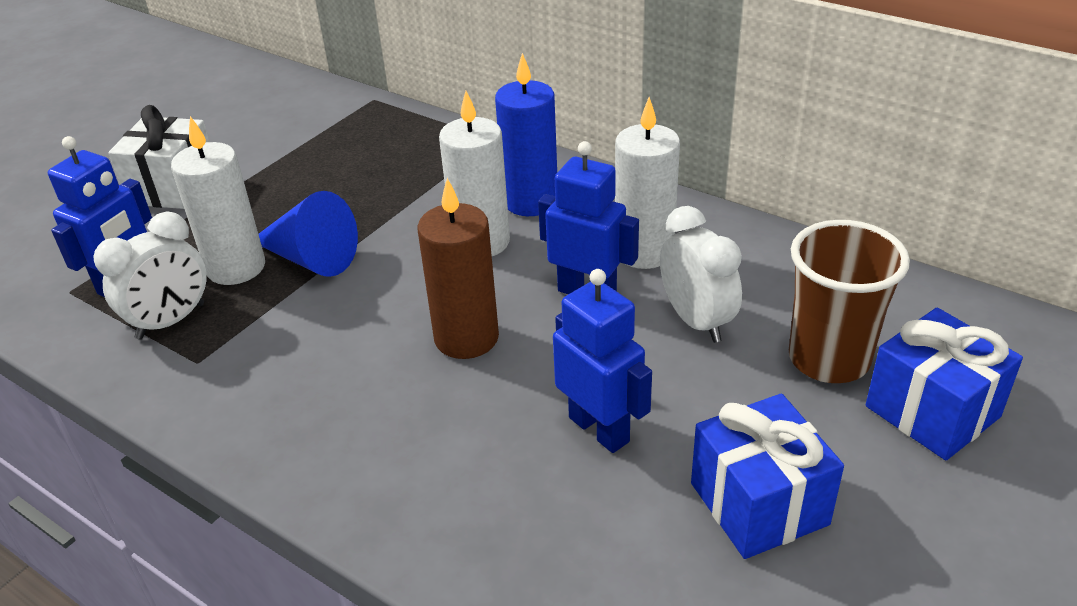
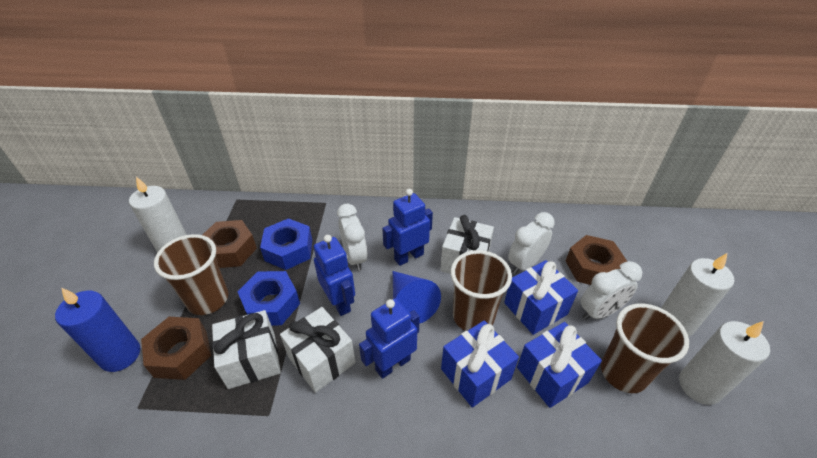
blue gift: 2 -> 3
blue nut: 0 -> 2
brown candle: 1 -> 0
brown cup: 1 -> 3
brown nut: 0 -> 3
white clock: 2 -> 3
white gift: 1 -> 3

